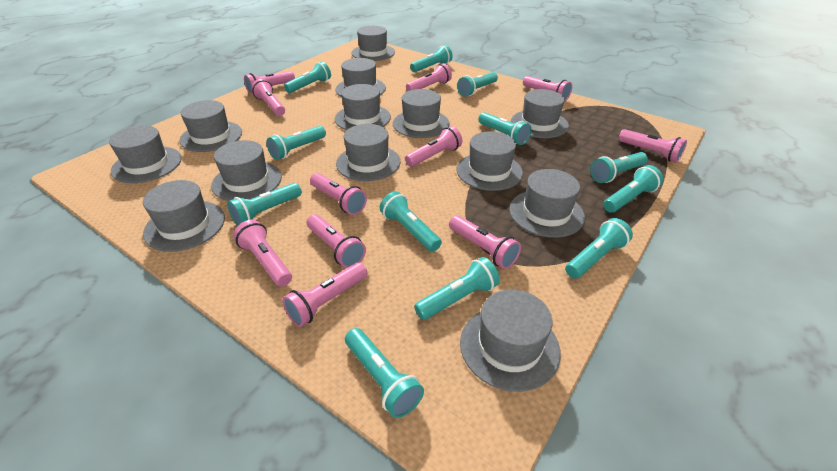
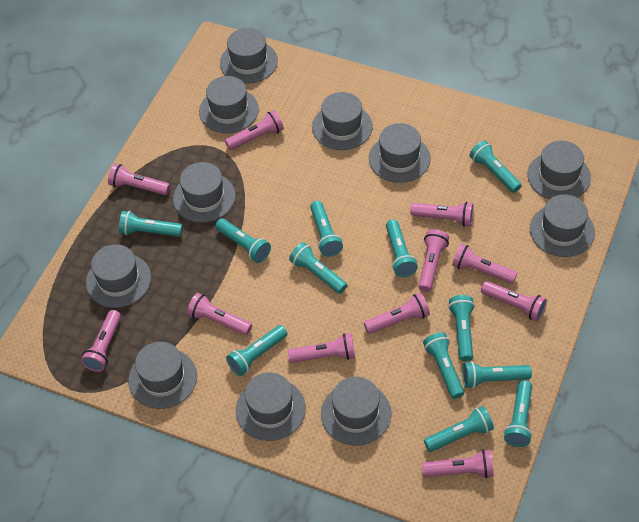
grey hat: 13 -> 11

